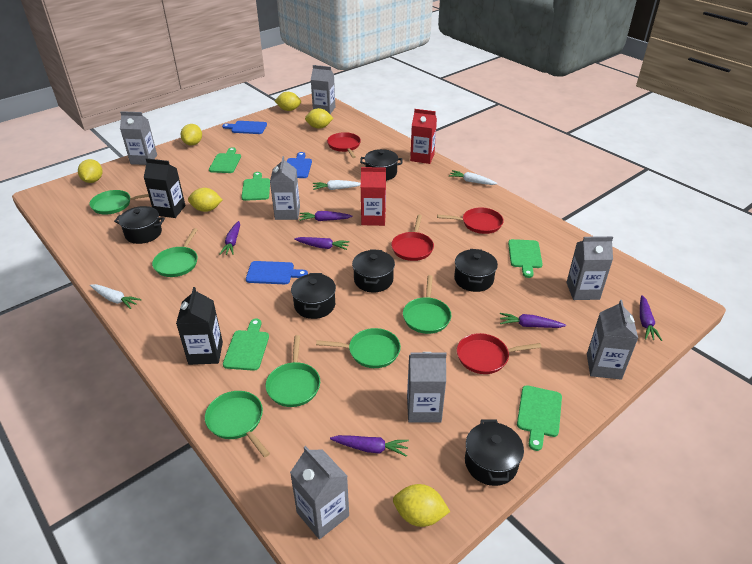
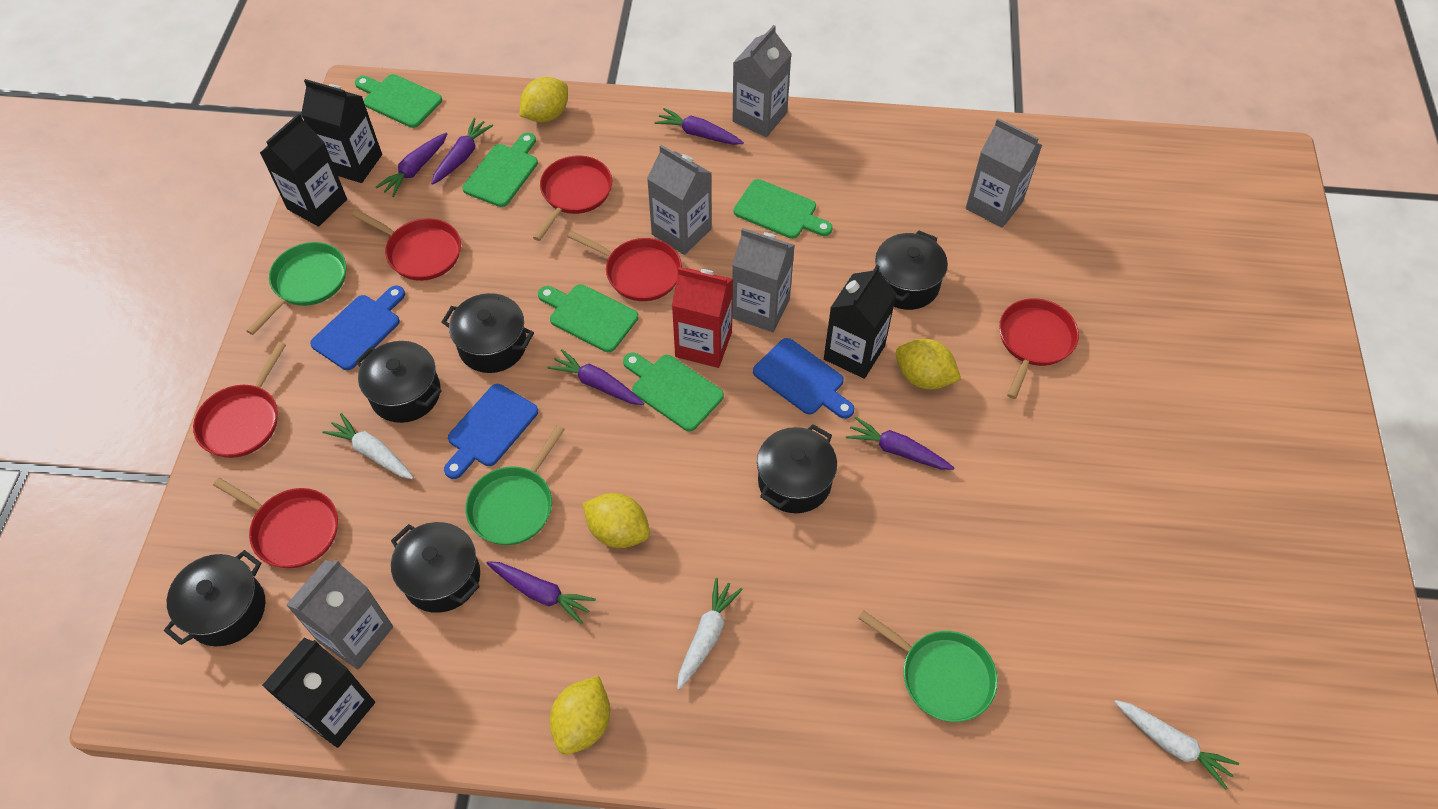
black carton: 2 -> 4
green pan: 6 -> 3
grey carton: 7 -> 5
red carton: 2 -> 1
red pan: 4 -> 6
yellow lemon: 6 -> 4

